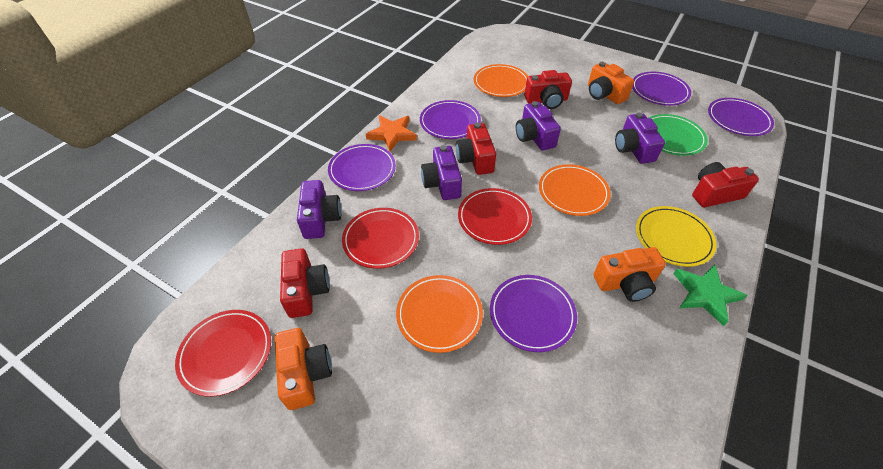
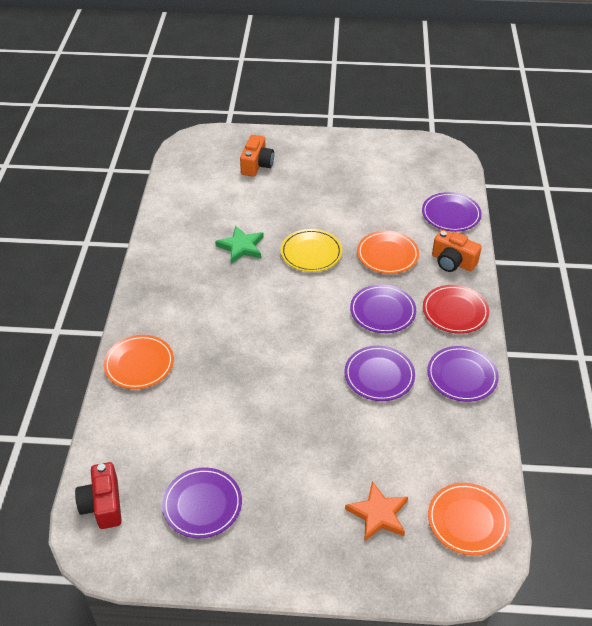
green plate: 1 -> 0
orange camera: 3 -> 2
purple camera: 4 -> 0
red camera: 4 -> 1
red plate: 3 -> 1

